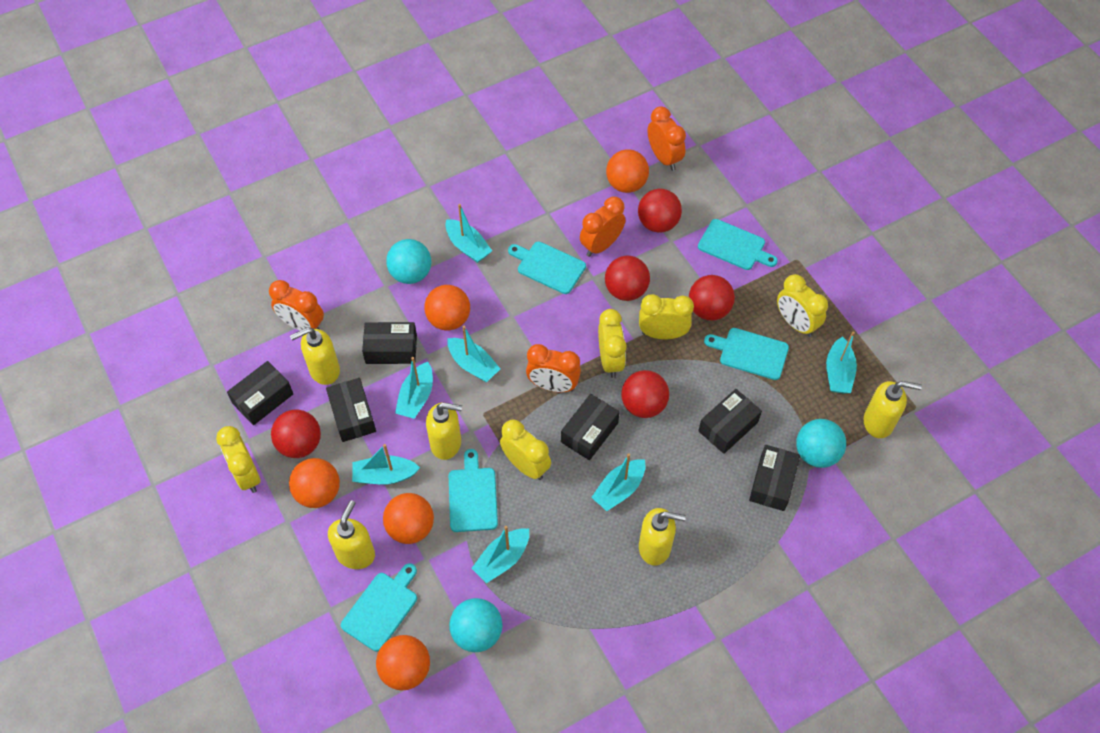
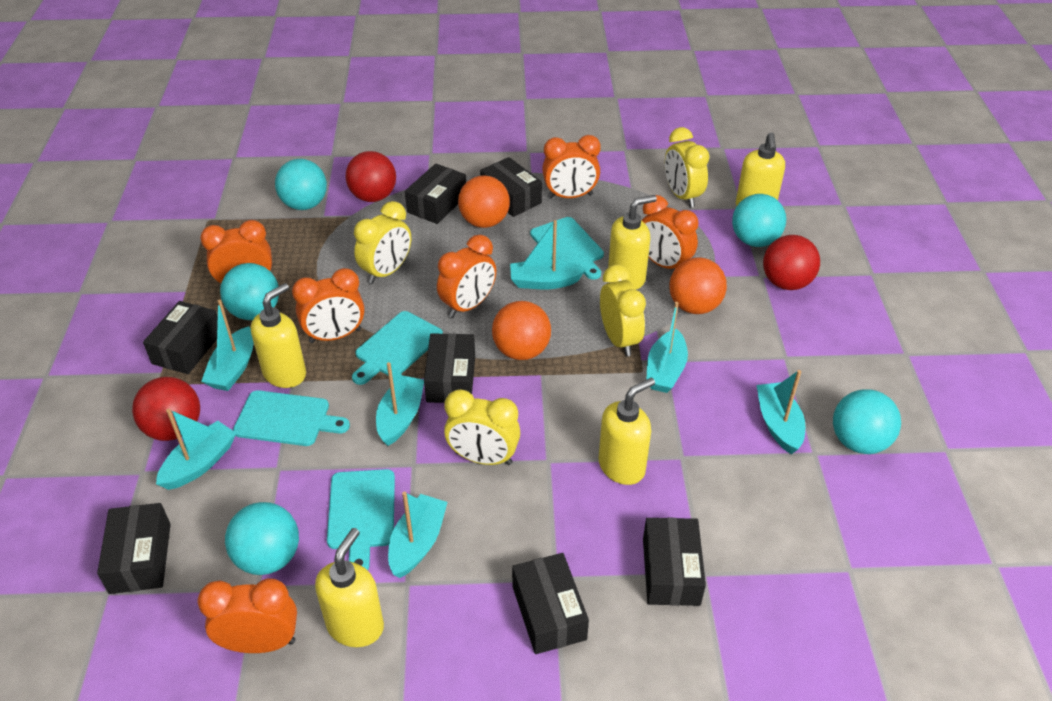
black box: 6 -> 7
orange ball: 5 -> 3
orange clock: 4 -> 6
red ball: 5 -> 3
turquoise ball: 3 -> 5
turquoise cutting board: 5 -> 4
yellow clock: 5 -> 4

